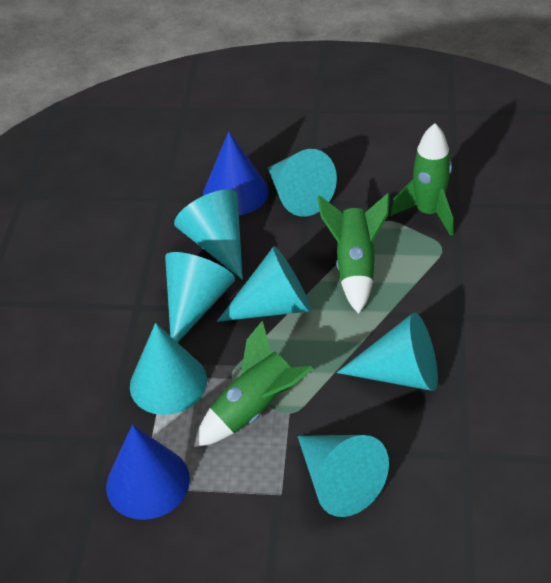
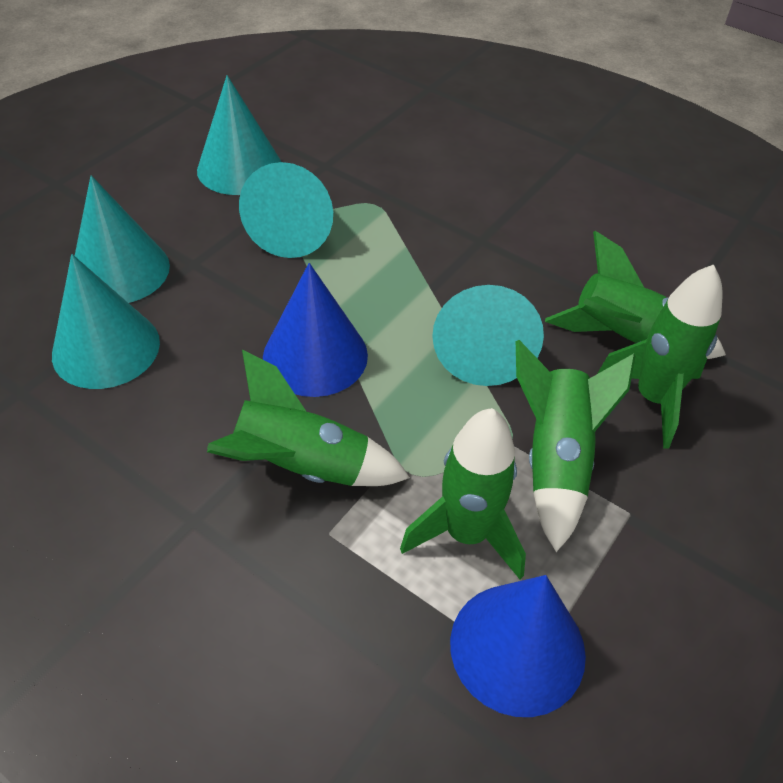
green rocket: 3 -> 5
turquoise cone: 7 -> 5

